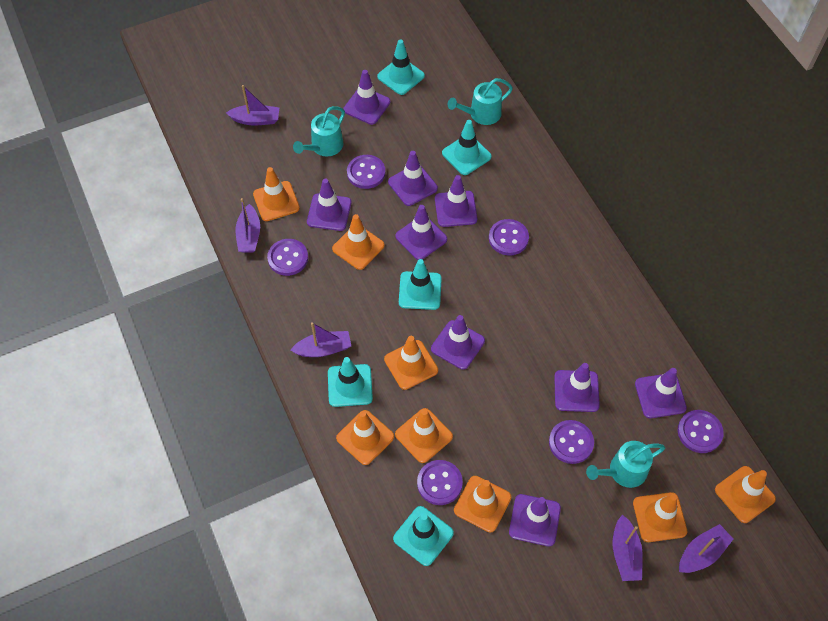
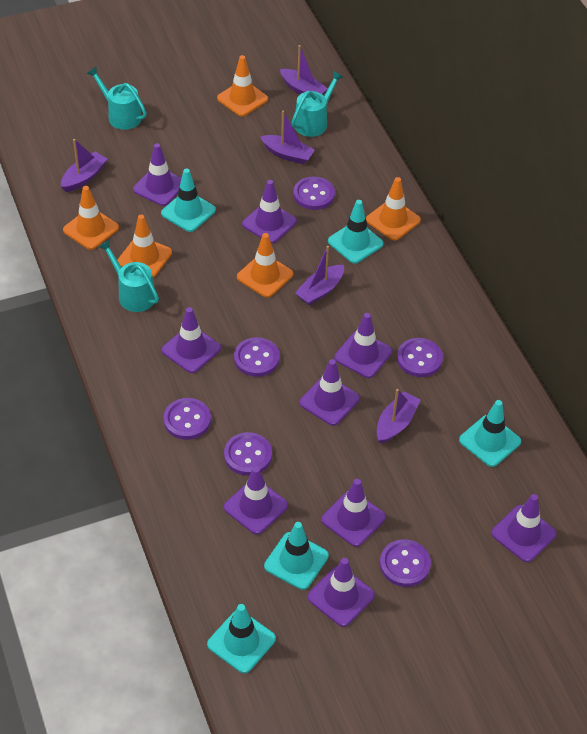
orange traffic cone: 8 -> 5

